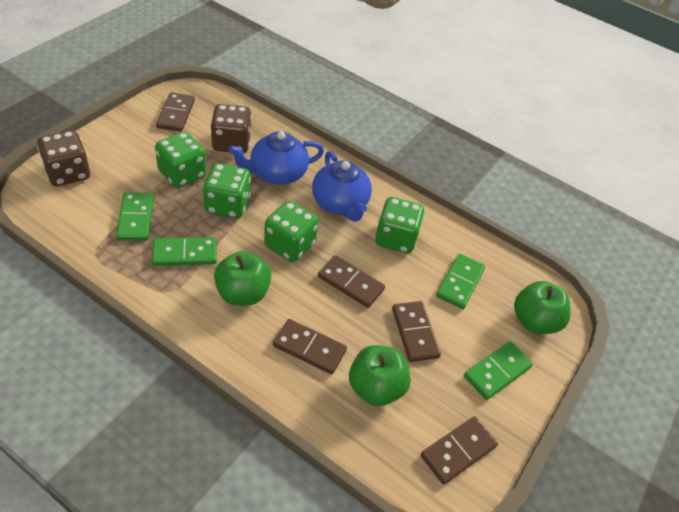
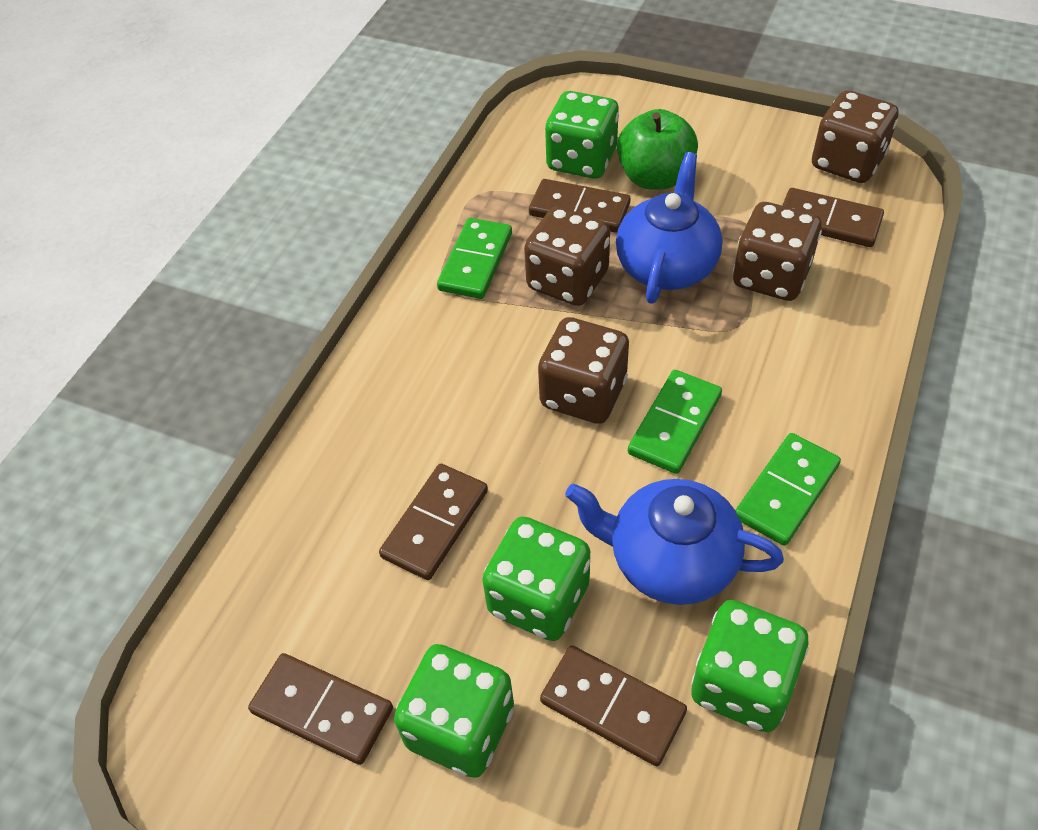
brown dice: 2 -> 4
green apple: 3 -> 1
green domino: 4 -> 3

